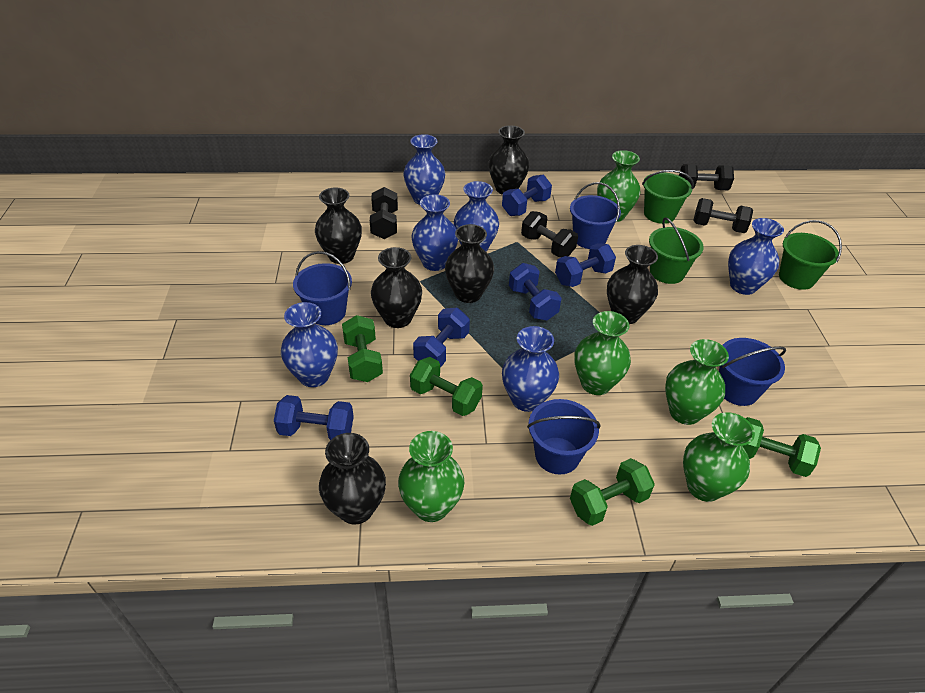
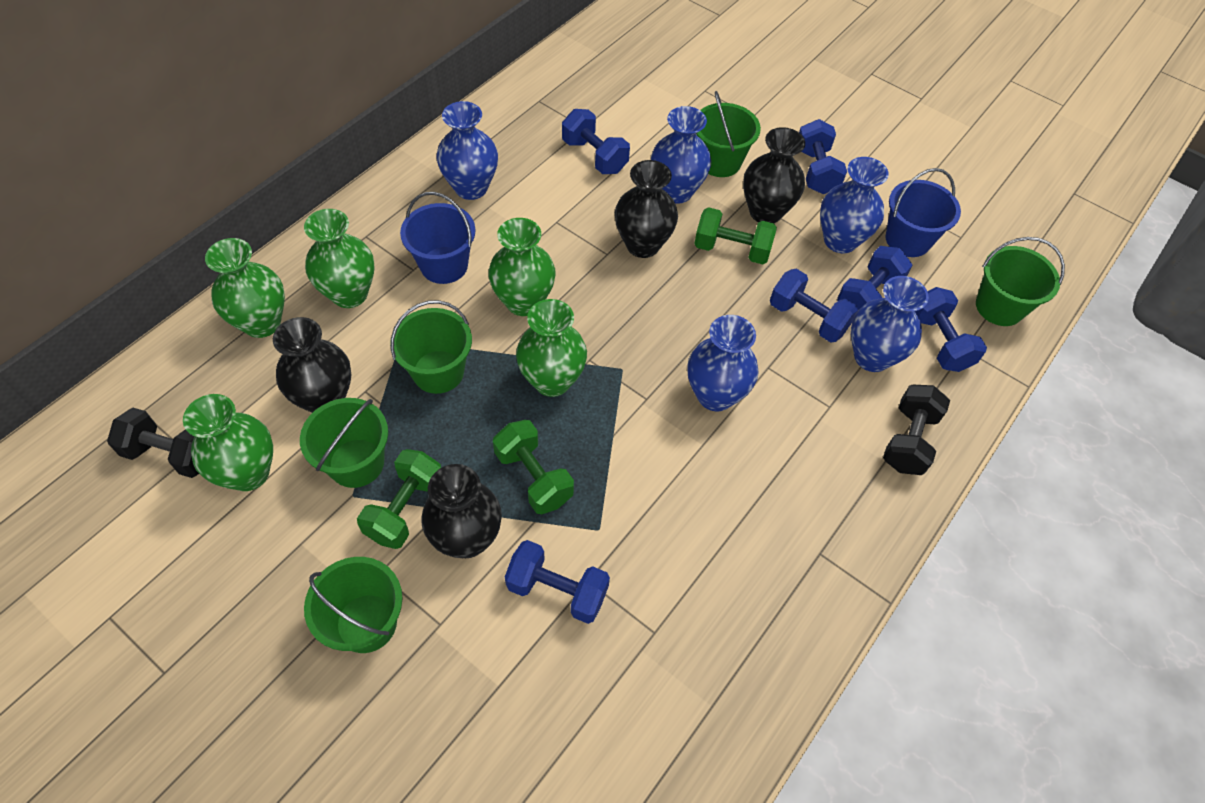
black dumbbell: 4 -> 2
black vase: 6 -> 4
blue bucket: 4 -> 2
blue dumbbell: 5 -> 6
blue vase: 6 -> 5
green bucket: 3 -> 5
green dumbbell: 4 -> 3

